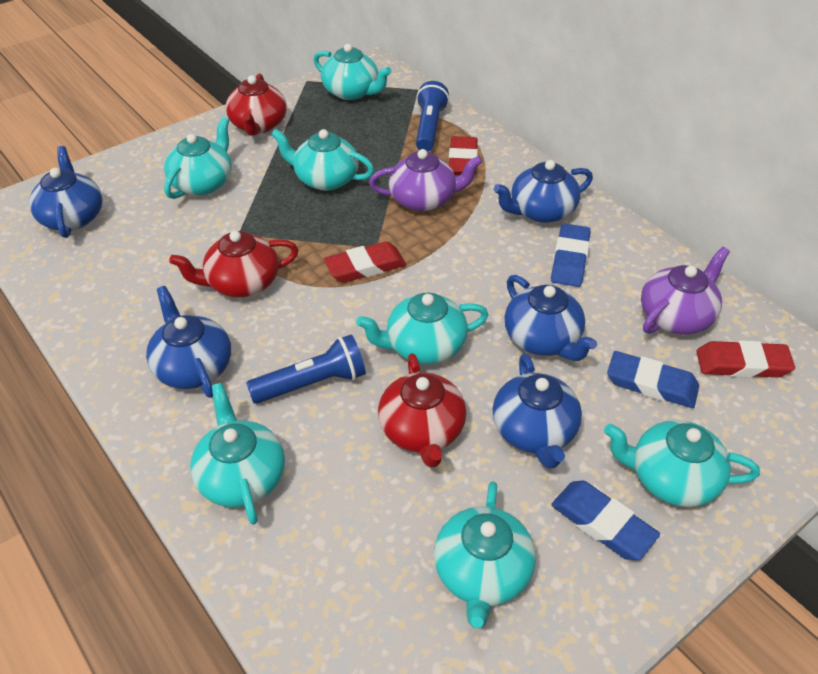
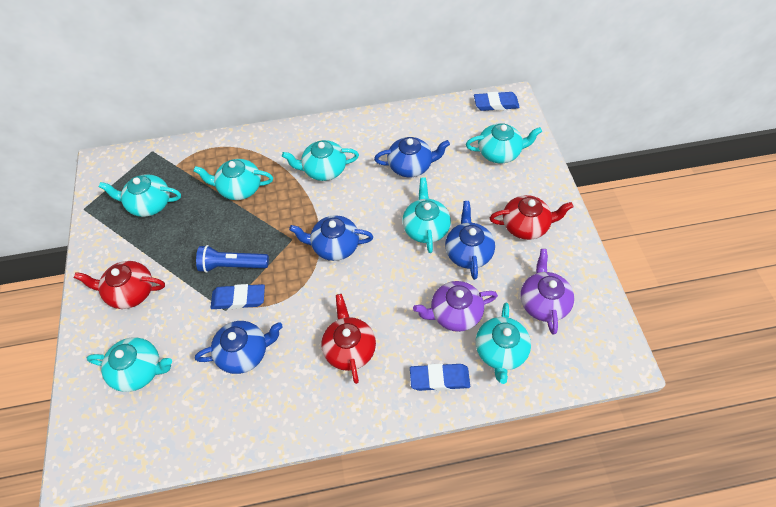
blue flashlight: 2 -> 1
blue teapot: 5 -> 4
red eraser: 3 -> 0

